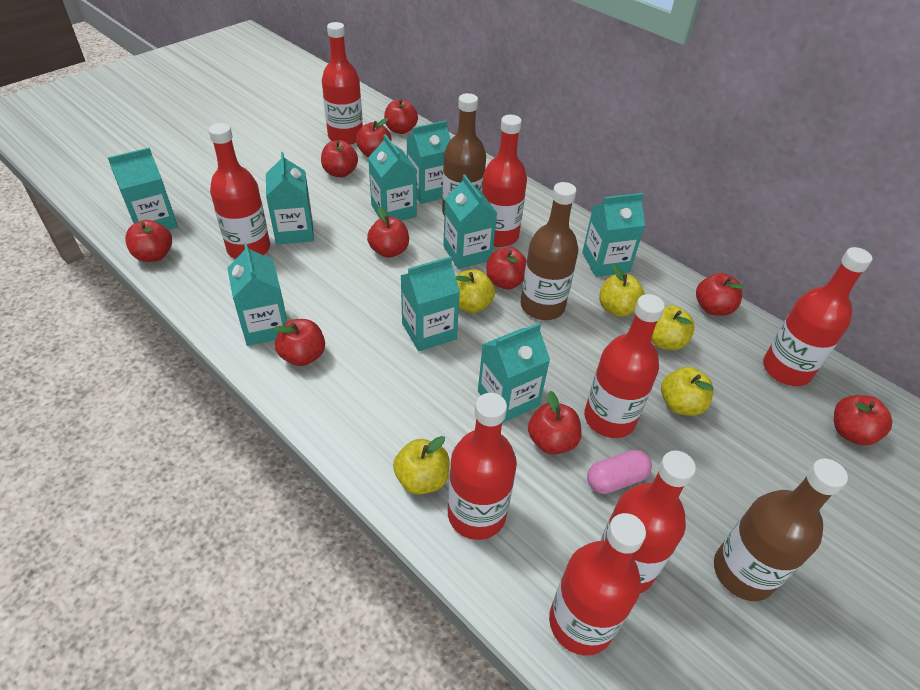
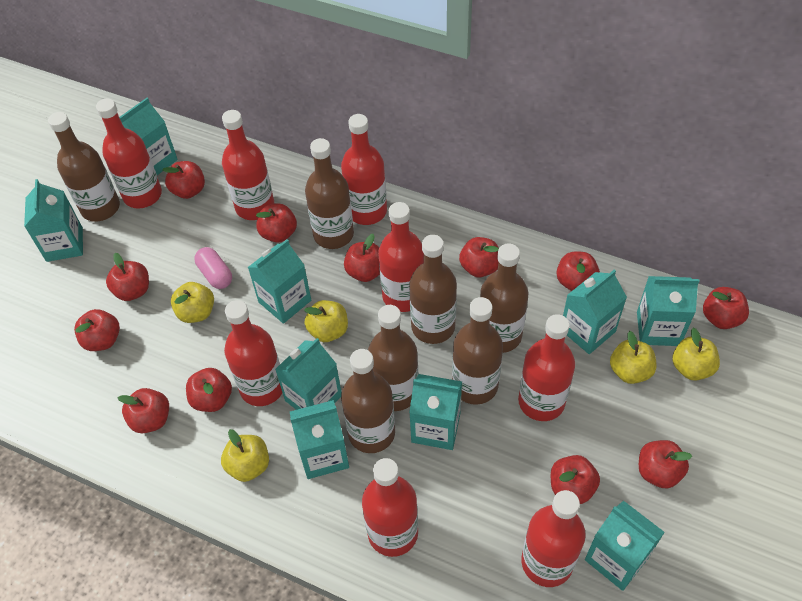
brown bottle: 3 -> 7
red apple: 10 -> 12

